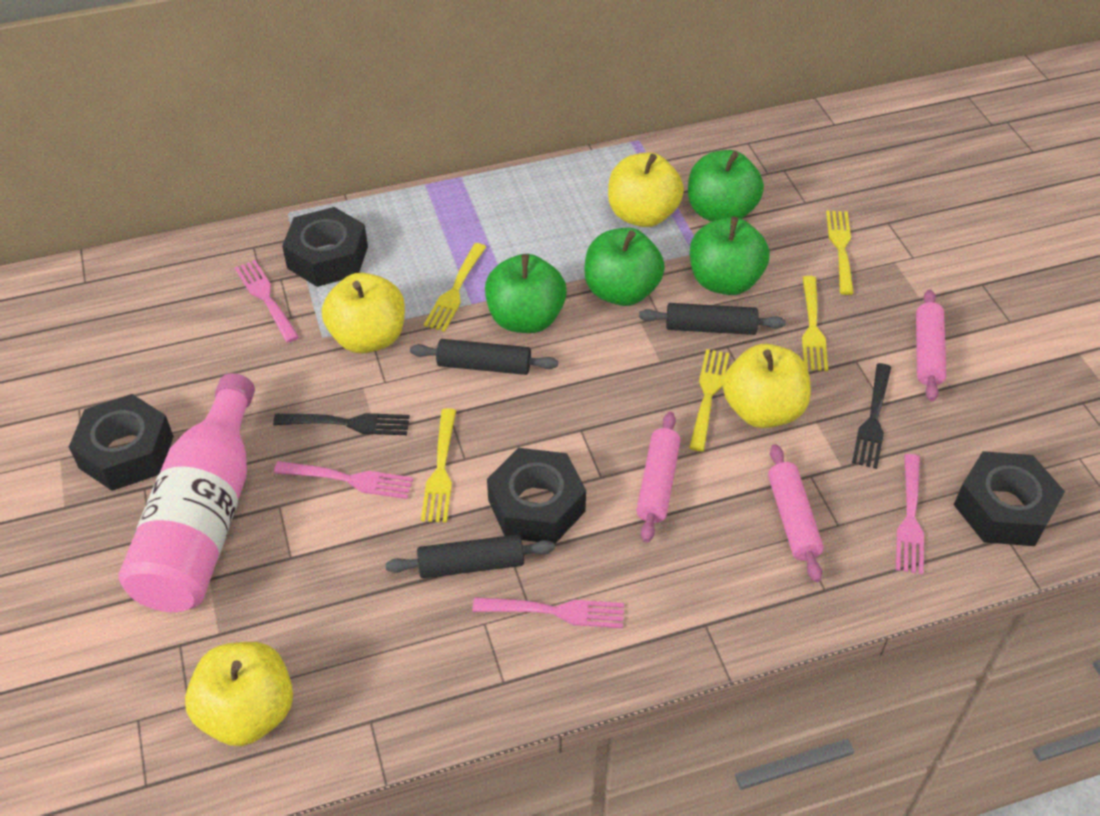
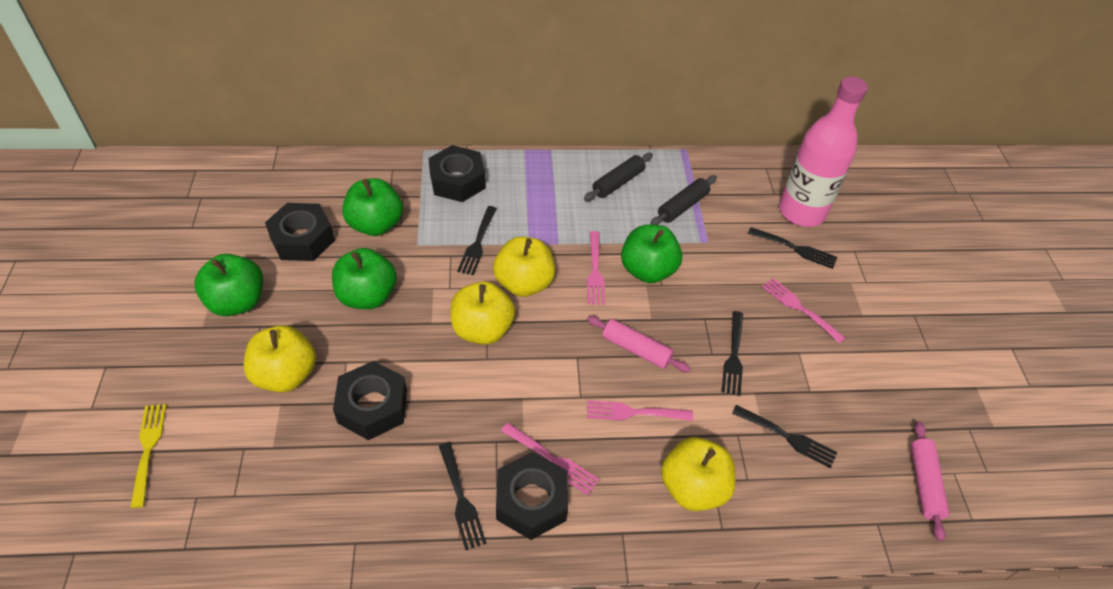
black fork: 2 -> 5
black rolling pin: 3 -> 2
pink rolling pin: 3 -> 2
yellow fork: 5 -> 1

